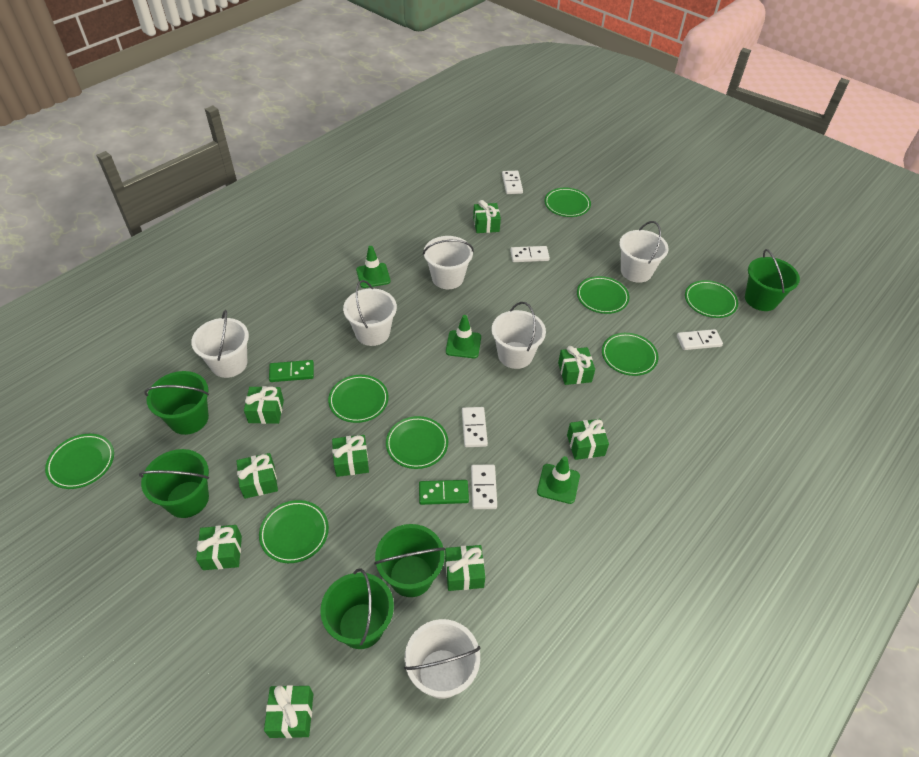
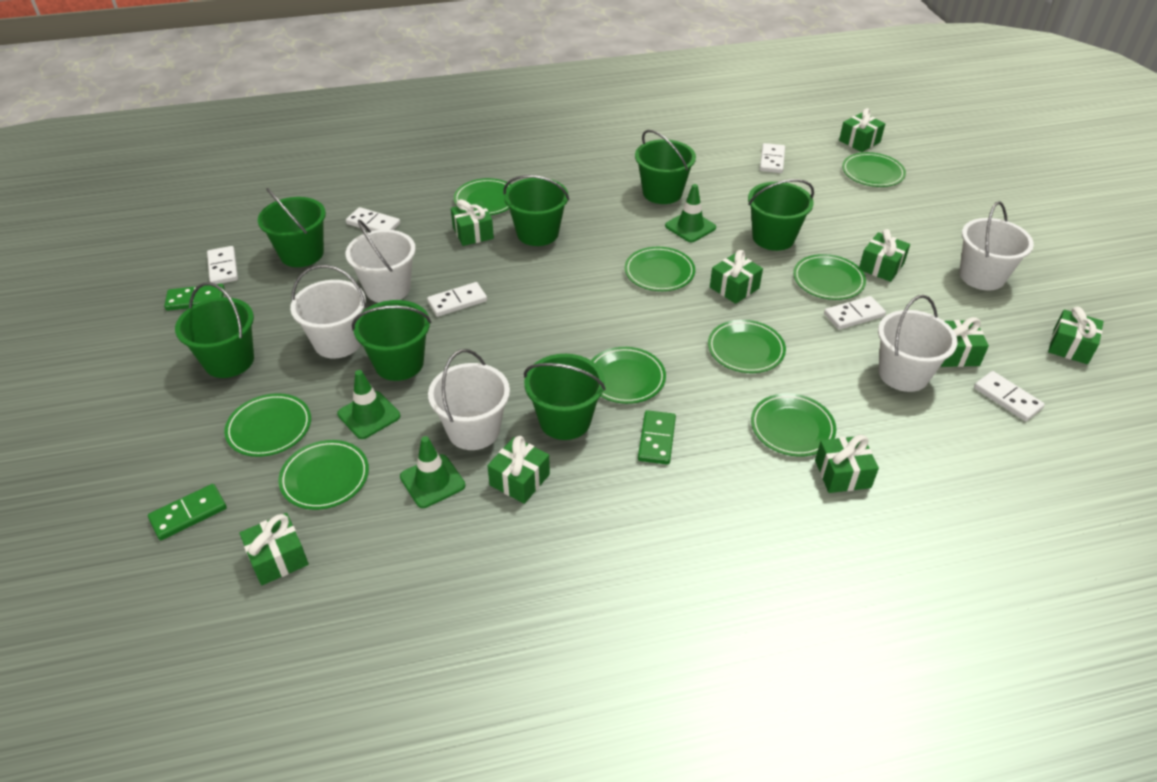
green bucket: 5 -> 7
green domino: 2 -> 3
green plate: 8 -> 9
white bucket: 6 -> 5
white domino: 5 -> 6

